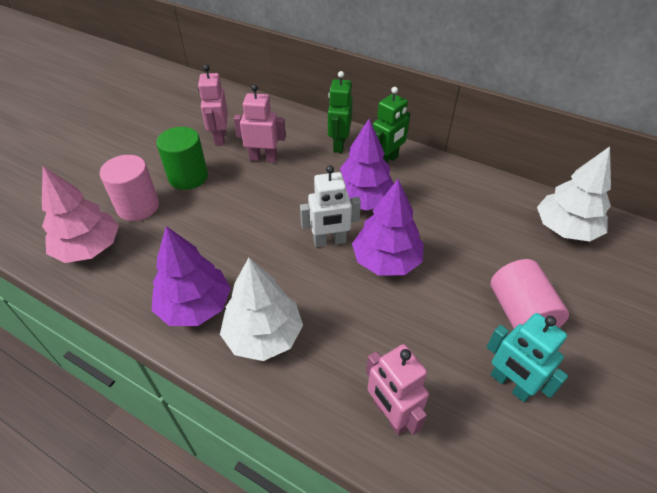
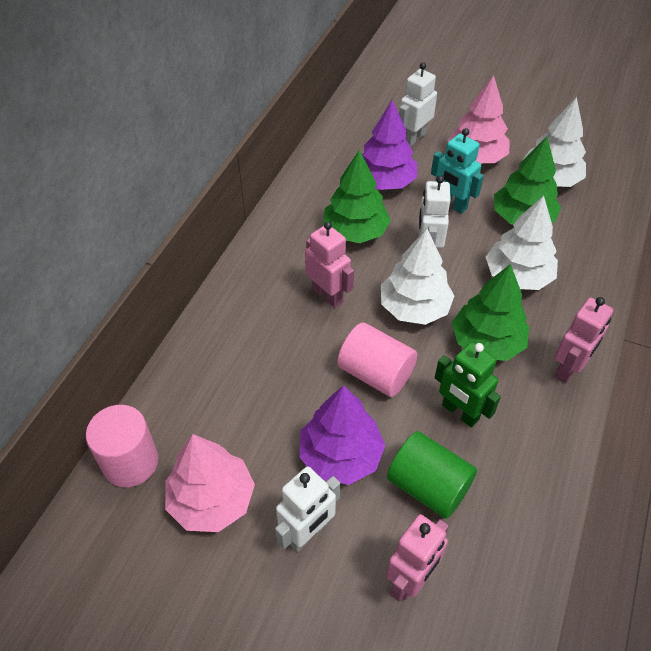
green robot: 2 -> 1
green tree: 0 -> 3
pink tree: 1 -> 2
purple tree: 3 -> 2
white robot: 1 -> 3
white tree: 2 -> 3

